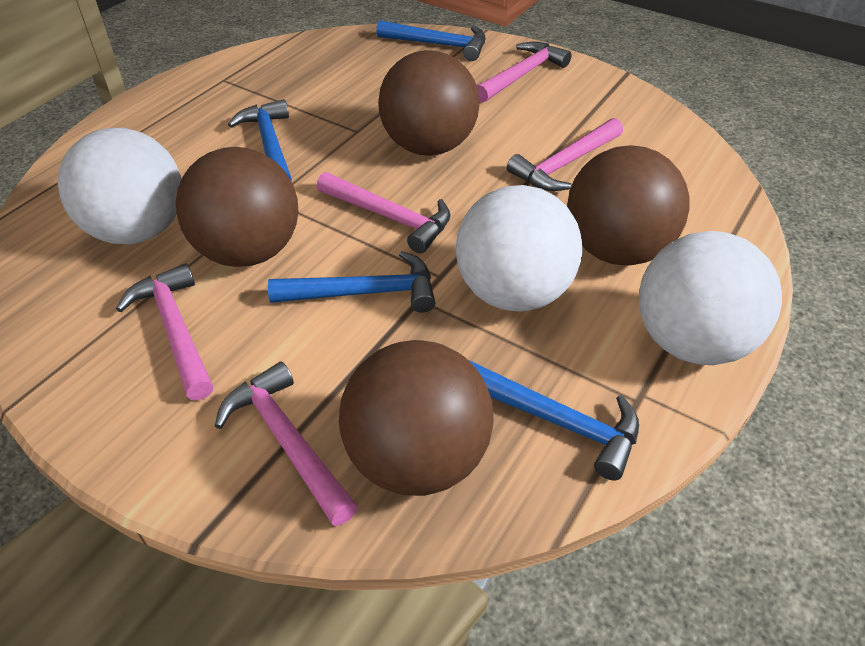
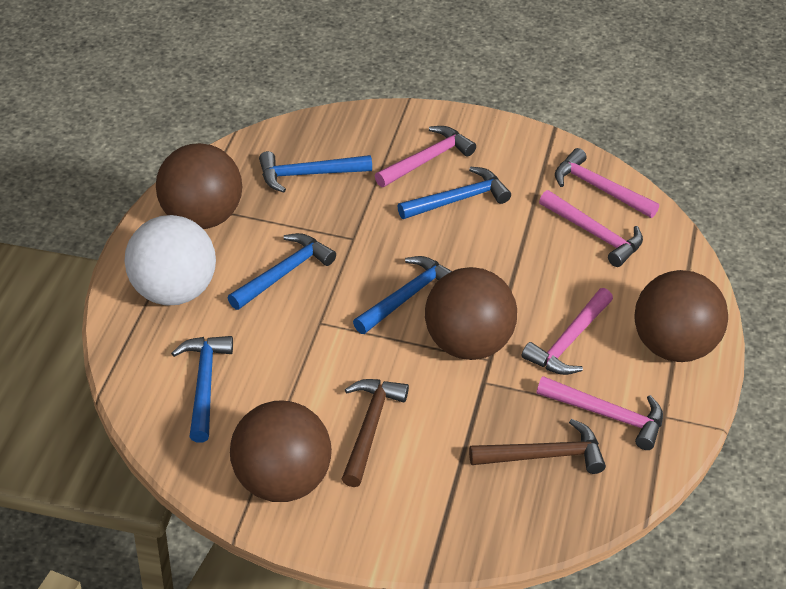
blue hammer: 4 -> 5
brown hammer: 0 -> 2
white ball: 3 -> 1

